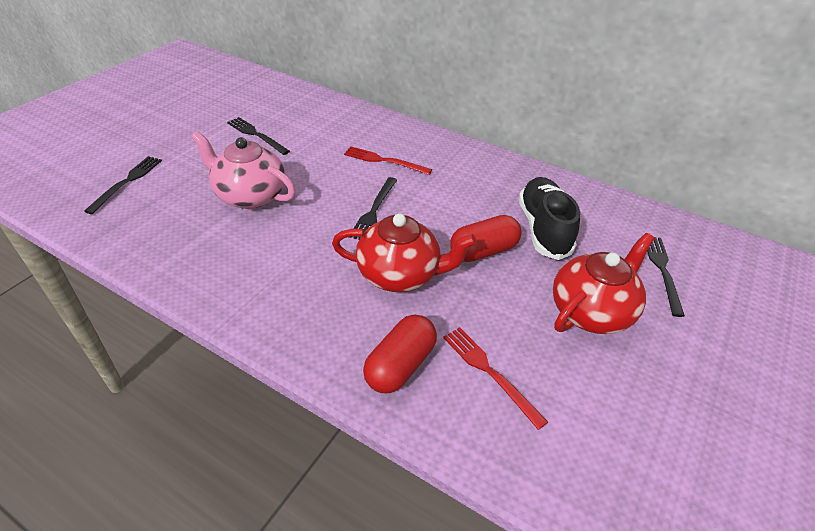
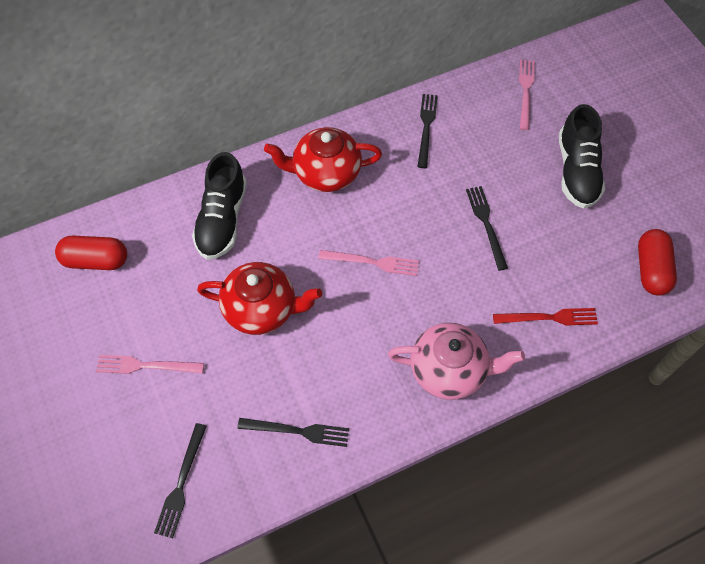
black shoe: 1 -> 2
pink fork: 0 -> 3
red fork: 2 -> 1

